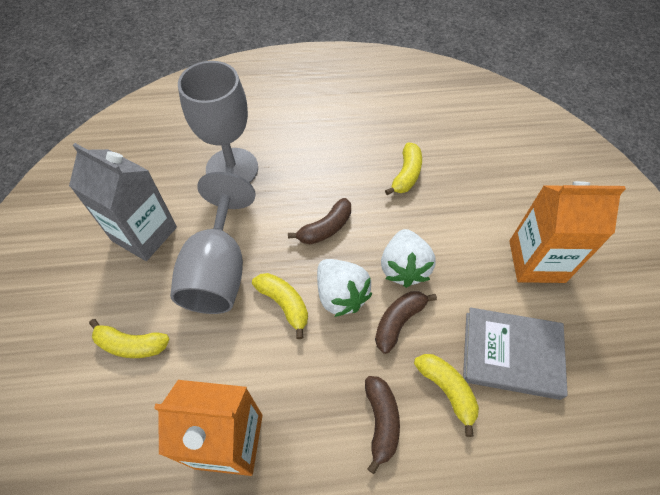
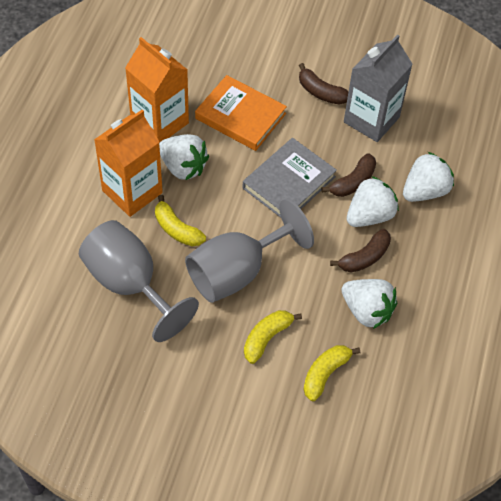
orange book: 0 -> 1
white strawberry: 2 -> 4
yellow banana: 4 -> 3

